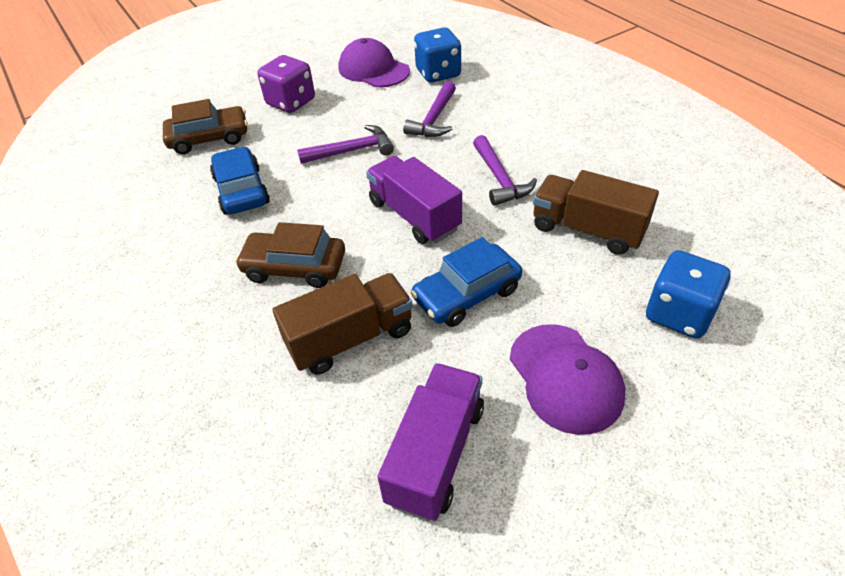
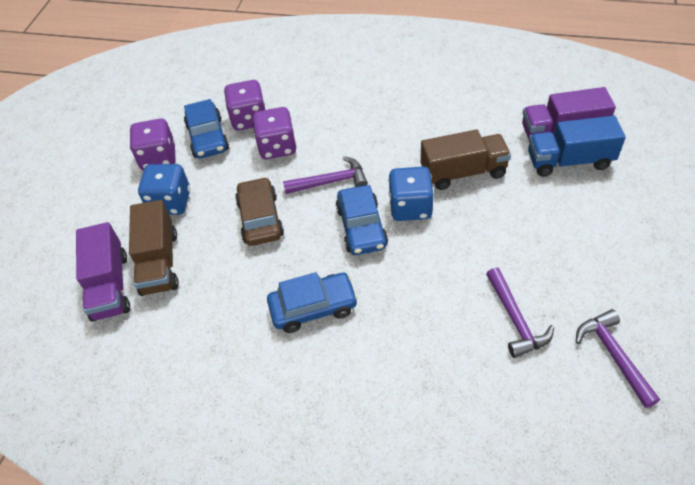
blue car: 2 -> 3
blue truck: 0 -> 1
brown car: 2 -> 1
purple cap: 2 -> 0
purple dice: 1 -> 3

